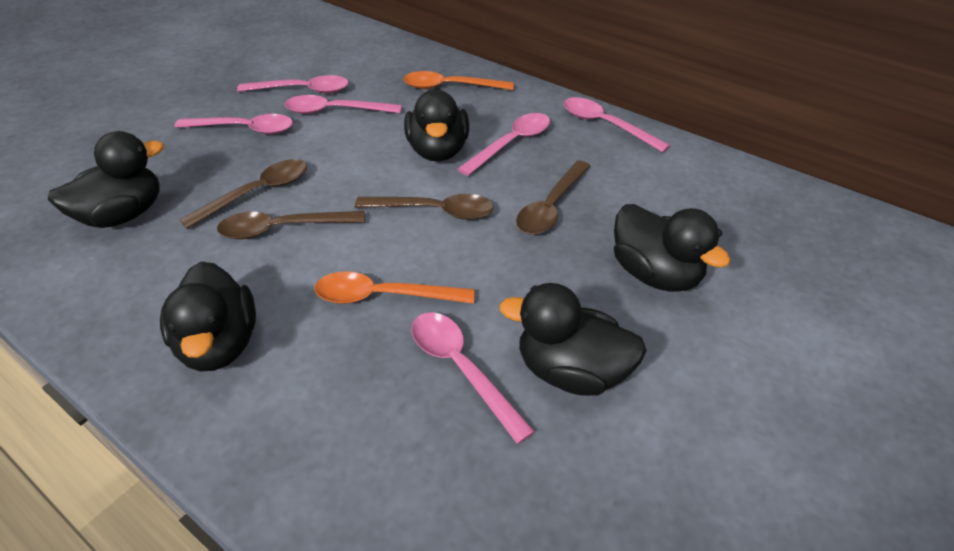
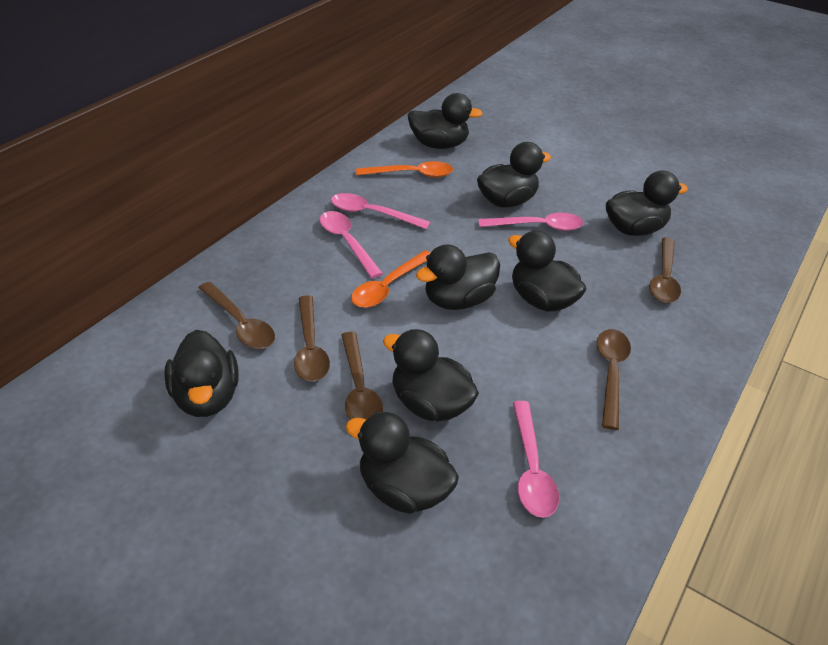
black duck: 5 -> 8
brown spoon: 4 -> 5
pink spoon: 6 -> 4

